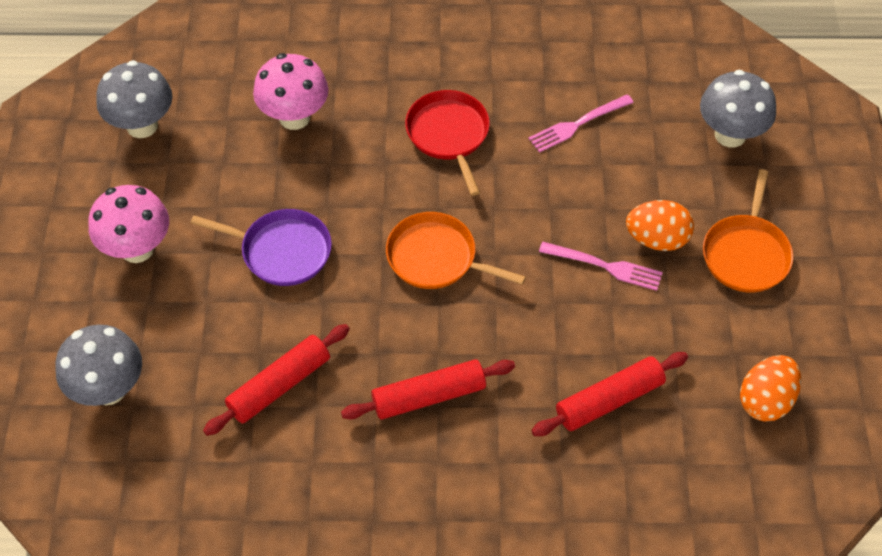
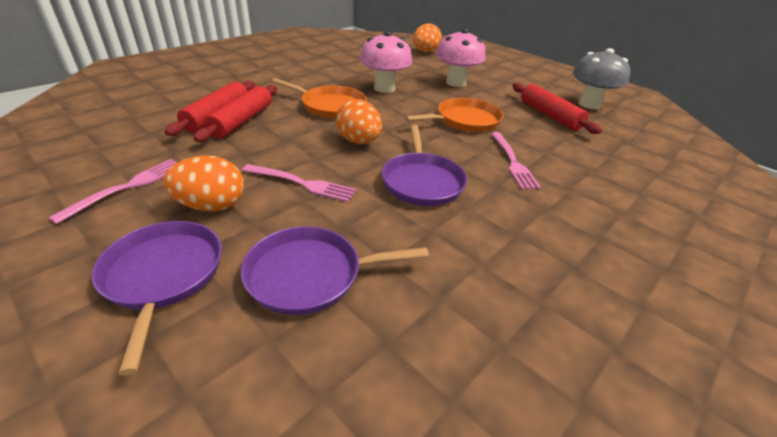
grey mushroom: 3 -> 1
orange egg: 2 -> 3
pink fork: 2 -> 3
purple pan: 1 -> 3
red pan: 1 -> 0

